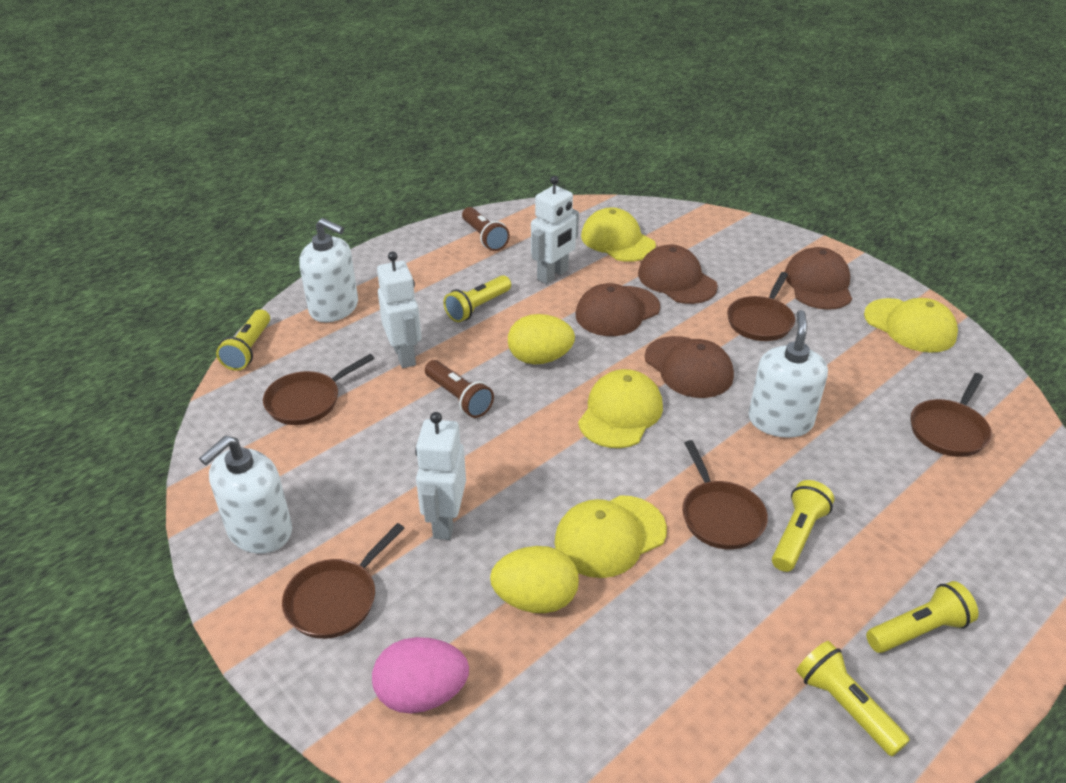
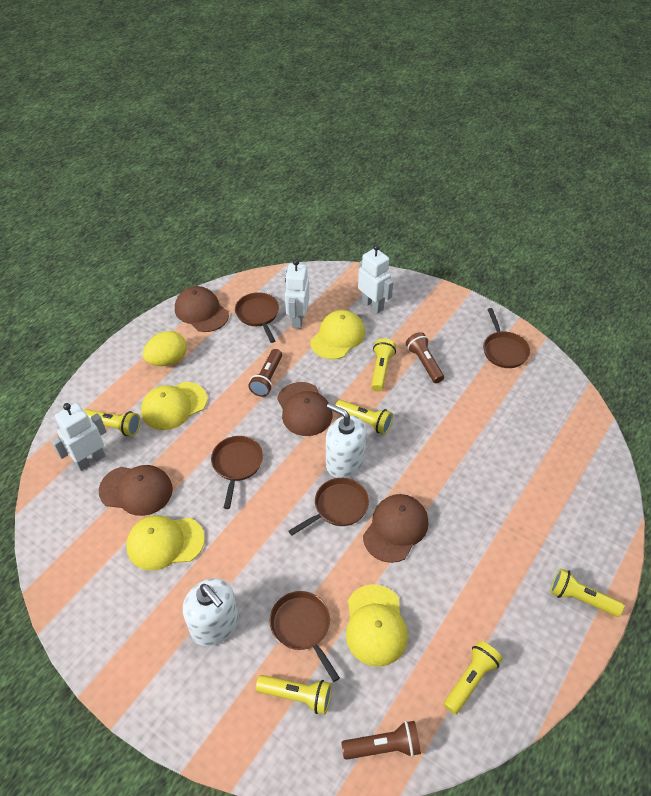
brown flashlight: 2 -> 3
pink egg: 1 -> 0
white soap dispenser: 3 -> 2
yellow egg: 2 -> 1
yellow flashlight: 5 -> 6

